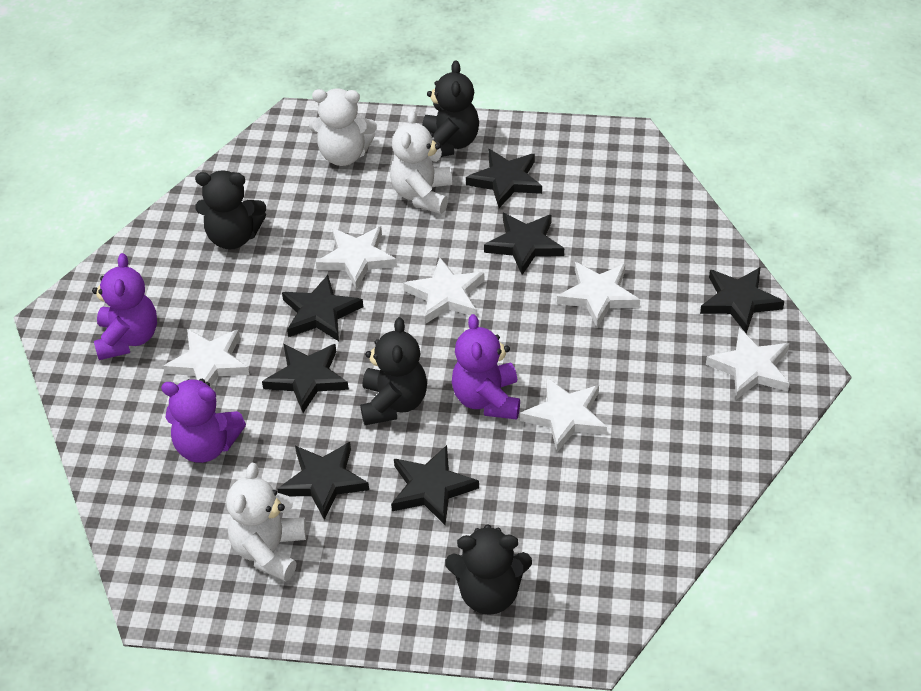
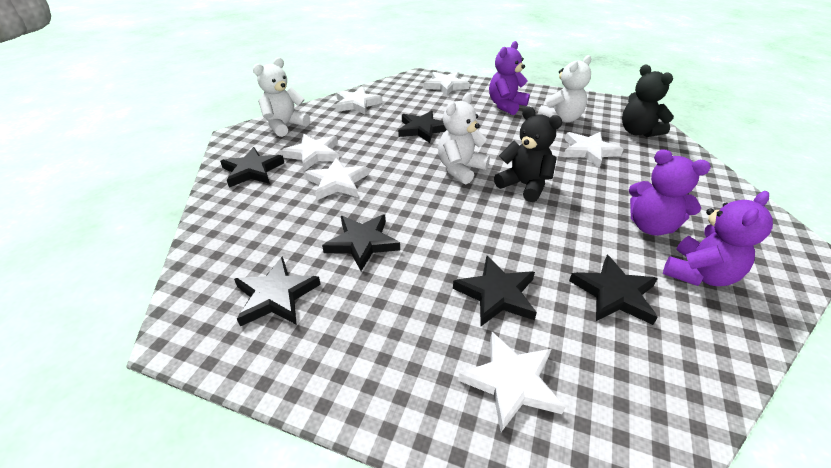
black star: 7 -> 6
black teddy bear: 4 -> 2

